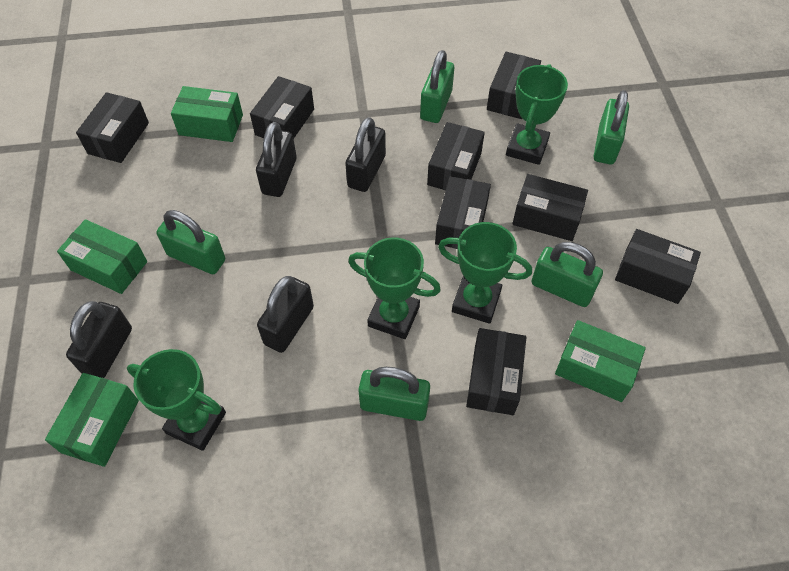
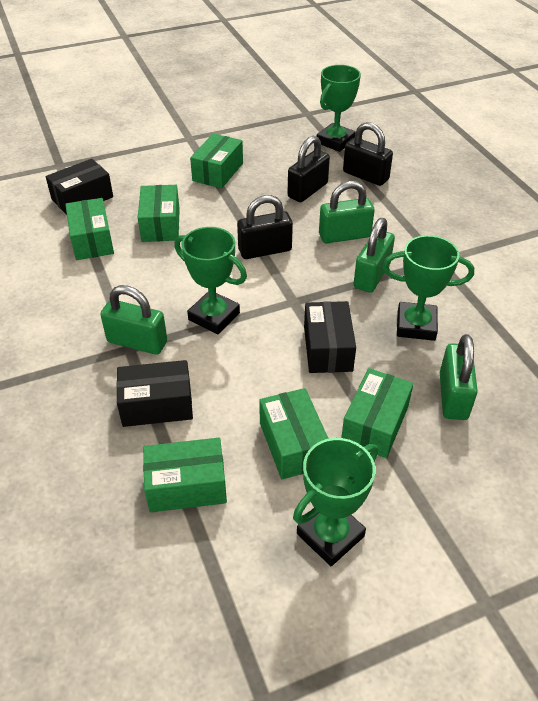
black box: 8 -> 3
black padlock: 4 -> 3
green box: 4 -> 6
green padlock: 5 -> 4

